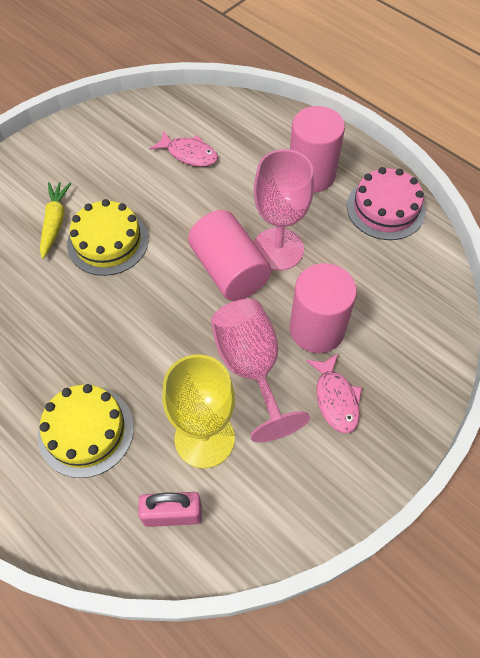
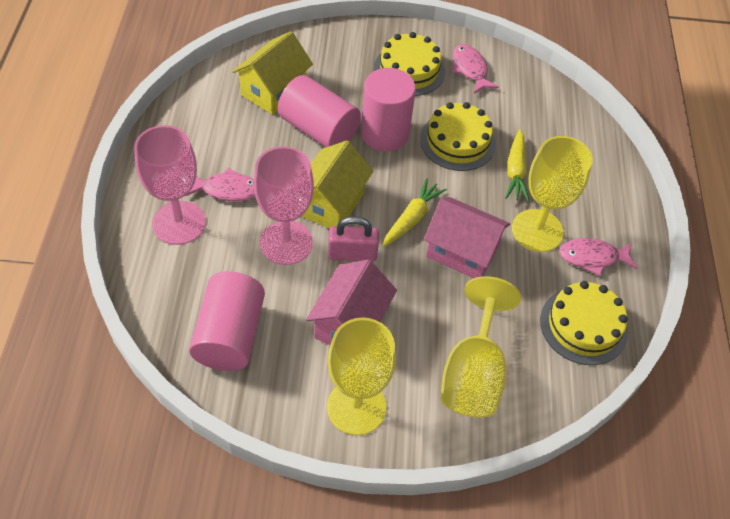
pink cake: 1 -> 0
pink fish: 2 -> 3
pink house: 0 -> 2
yellow cake: 2 -> 3
yellow carrot: 1 -> 2
yellow goblet: 1 -> 3
yellow house: 0 -> 2

